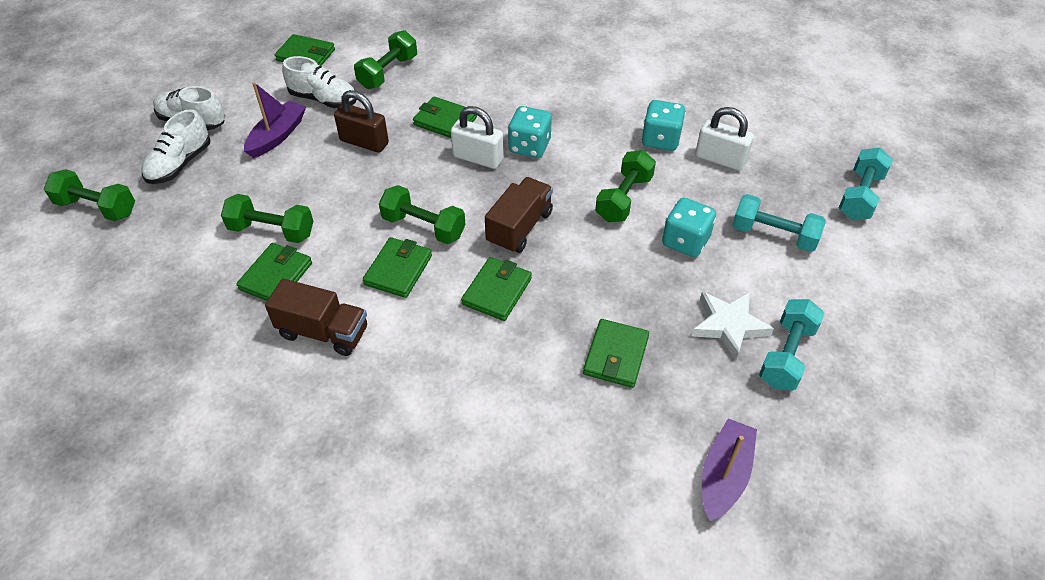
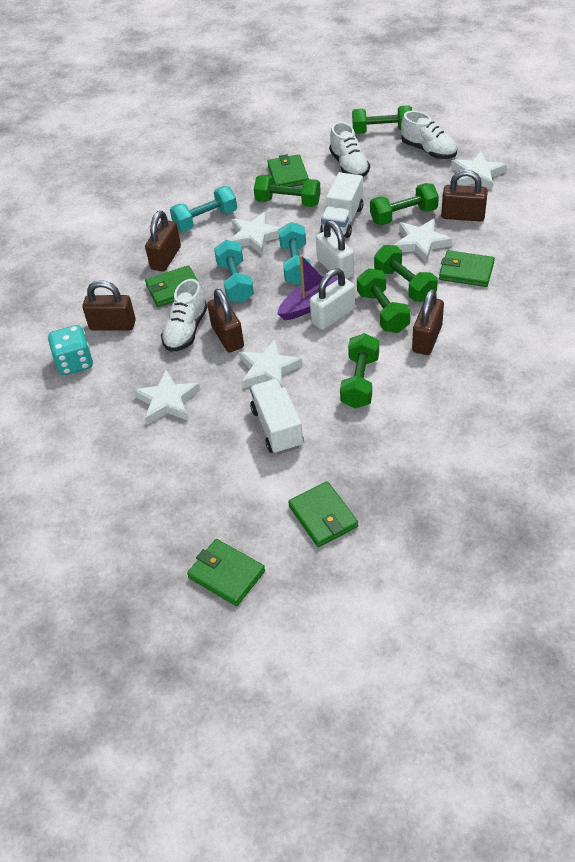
brown padlock: 1 -> 5
brown truck: 2 -> 0
green dumbbell: 5 -> 6
green wallet: 6 -> 5
purple boat: 2 -> 1
turquoise dice: 3 -> 1
white star: 1 -> 5
white truck: 0 -> 2

